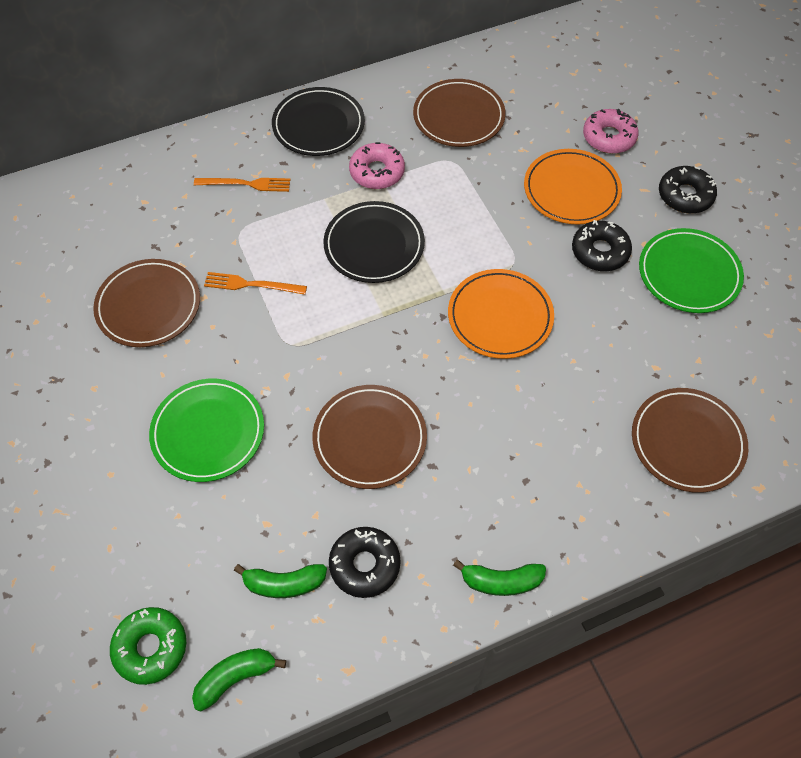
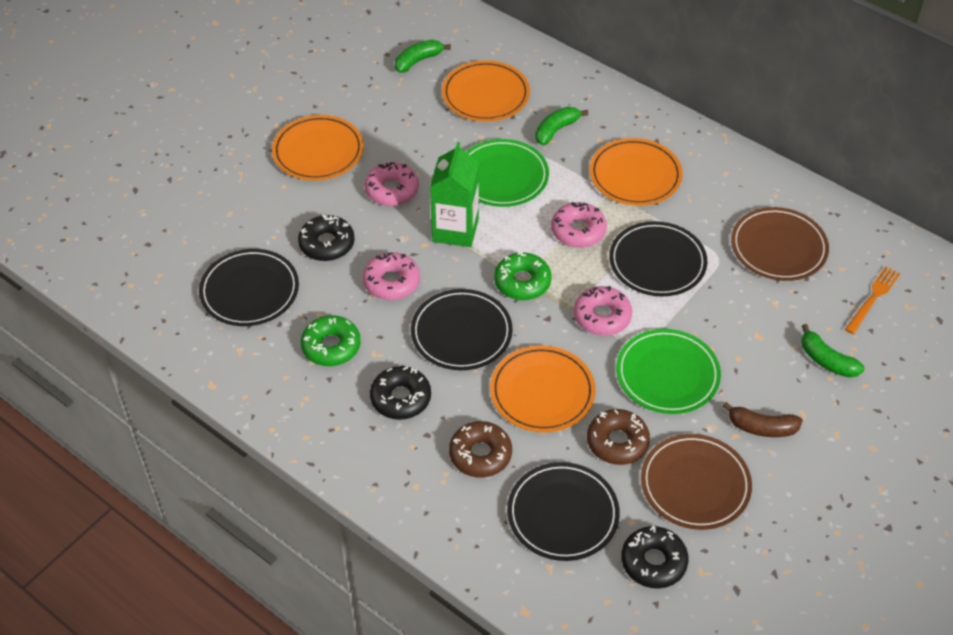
black plate: 2 -> 4
brown banana: 0 -> 1
brown donut: 0 -> 2
brown plate: 4 -> 2
green carton: 0 -> 1
green donut: 1 -> 2
orange fork: 2 -> 1
orange plate: 2 -> 4
pink donut: 2 -> 4

